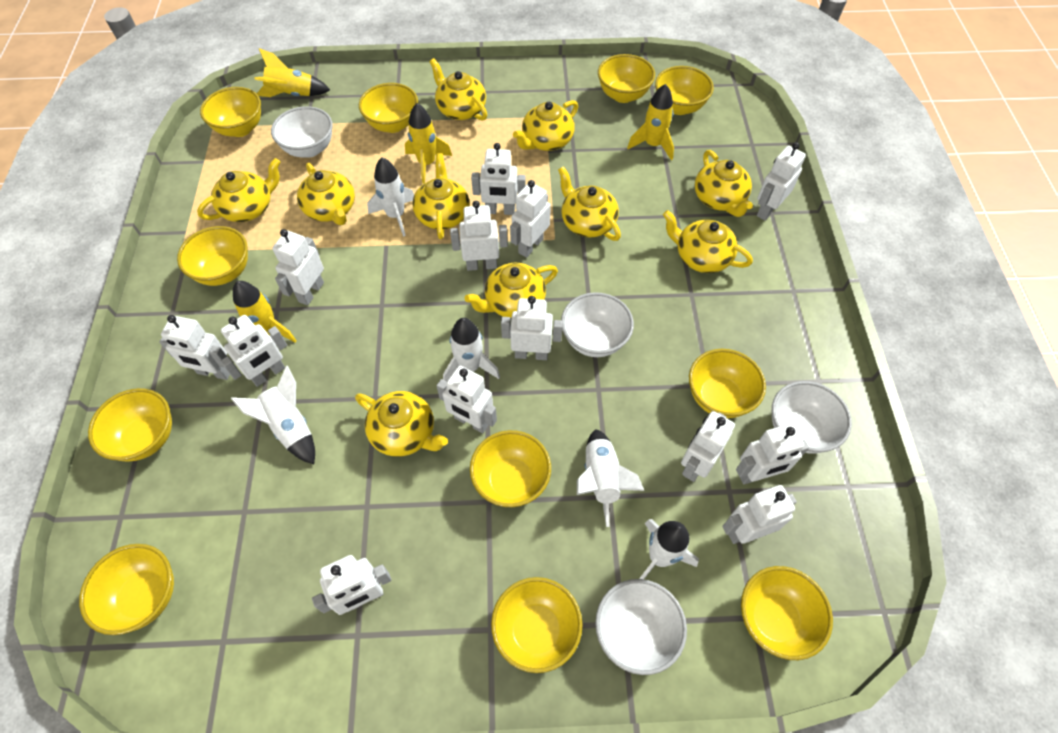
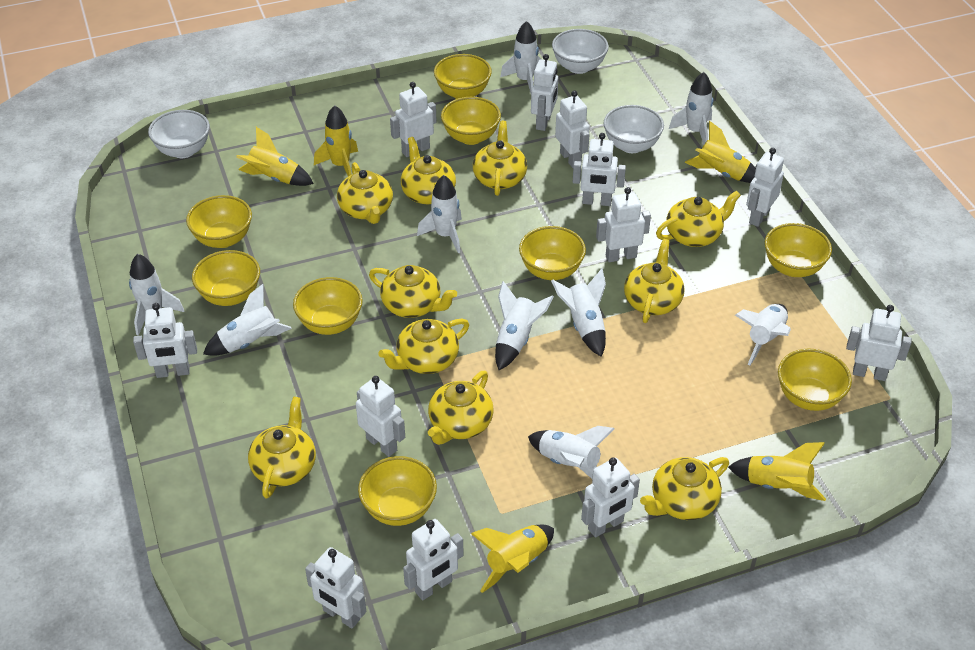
white bowl: 4 -> 3
white robot: 13 -> 12
white rocket: 5 -> 9
yellow bowl: 11 -> 9
yellow rocket: 4 -> 5

